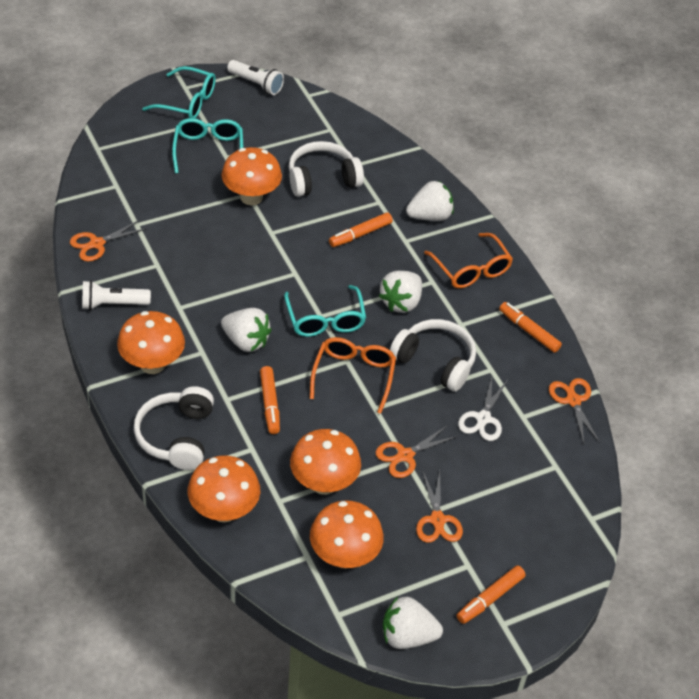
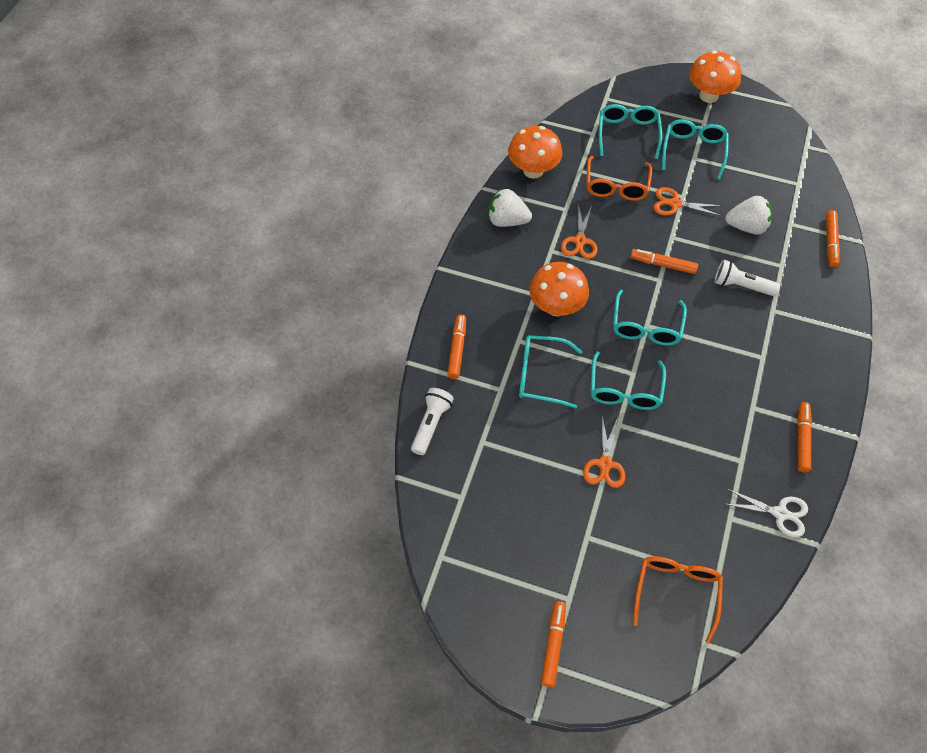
orange marker: 4 -> 5
orange mushroom: 5 -> 3
orange scissors: 4 -> 3
turquoise glasses: 3 -> 5
white headphones: 3 -> 0
white strawberry: 4 -> 2

